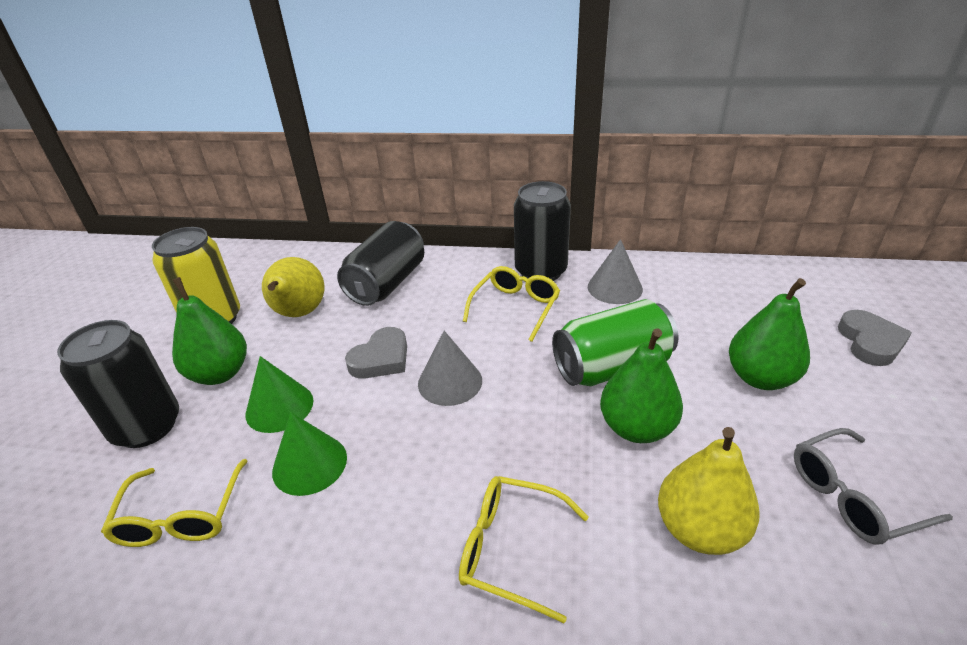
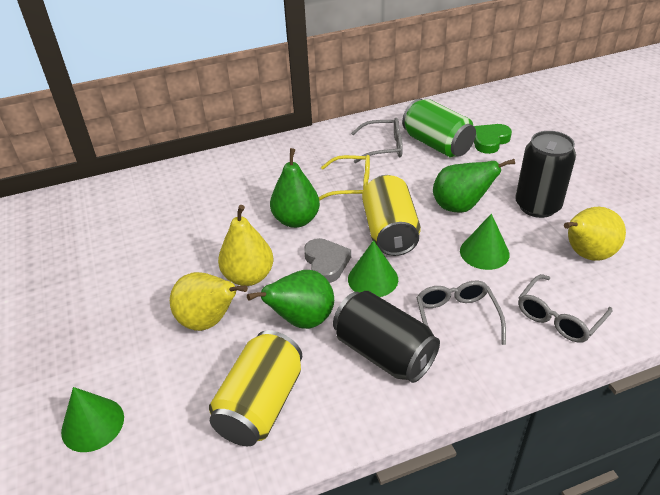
black can: 3 -> 2
green cone: 2 -> 3
green heart: 0 -> 1
grey cone: 2 -> 0
grey glasses: 1 -> 3
grey heart: 2 -> 1
yellow can: 1 -> 2
yellow glasses: 3 -> 1
yellow pear: 2 -> 3

